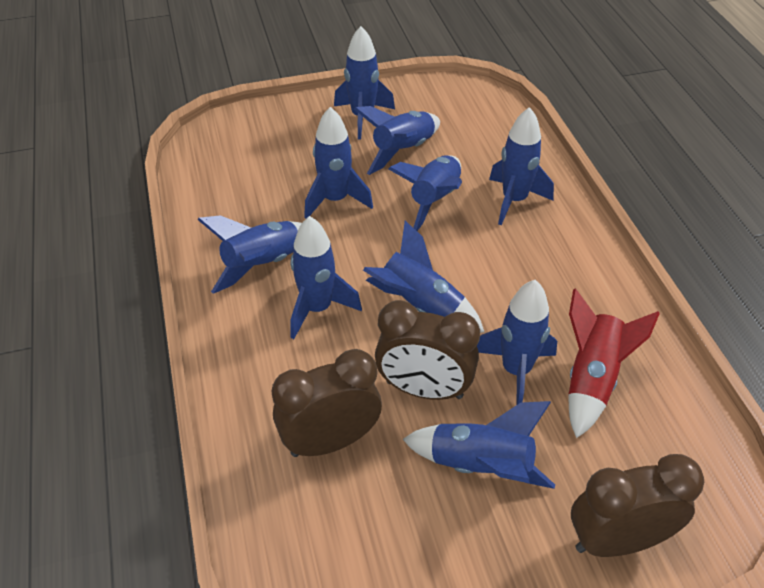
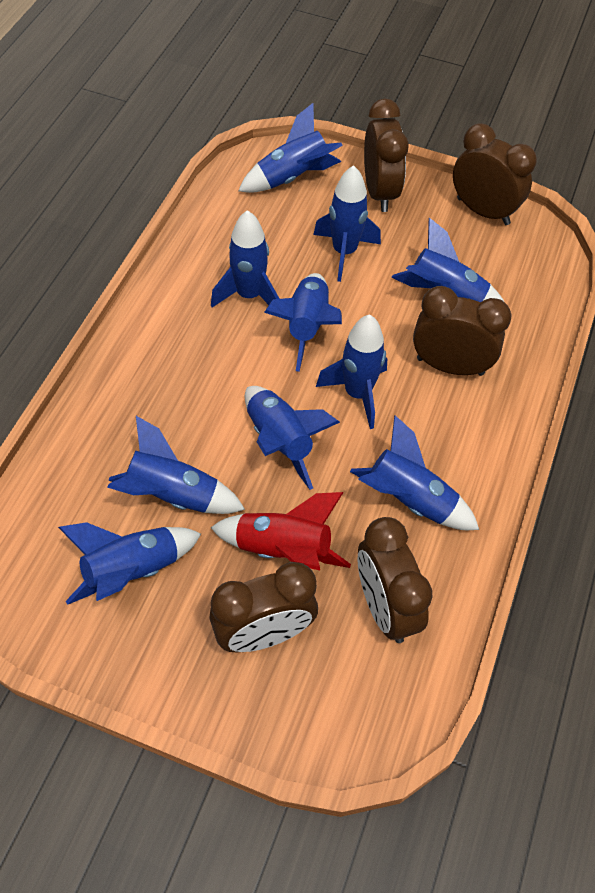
brown clock: 3 -> 5

